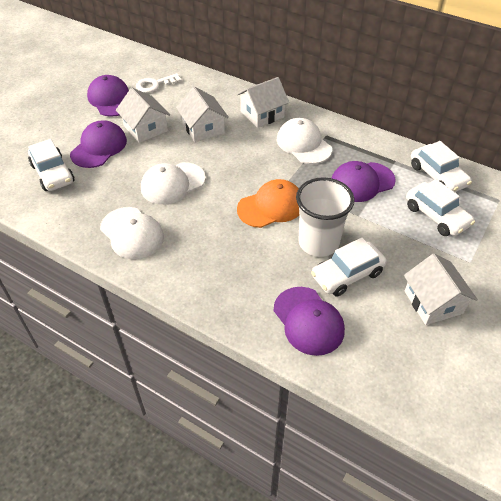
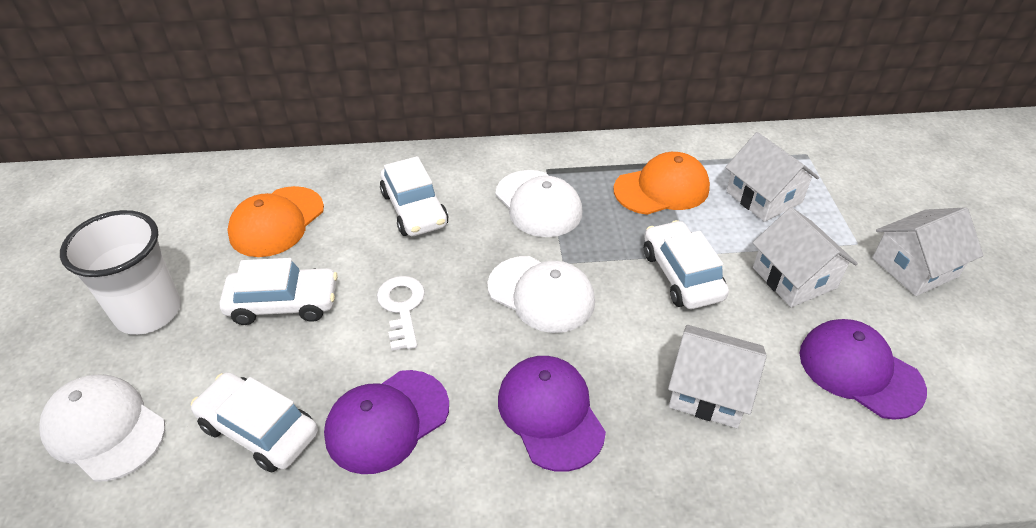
orange cap: 1 -> 2
purple cap: 4 -> 3

